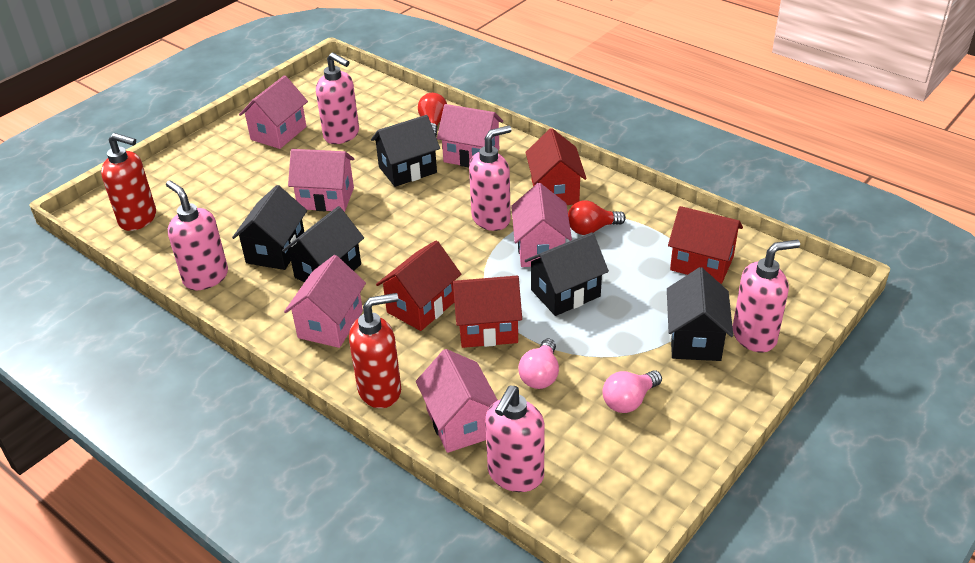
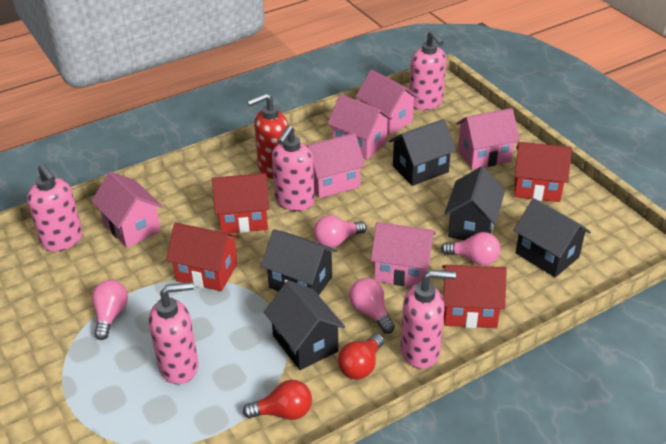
pink light bulb: 2 -> 4
red soap dispenser: 2 -> 1

